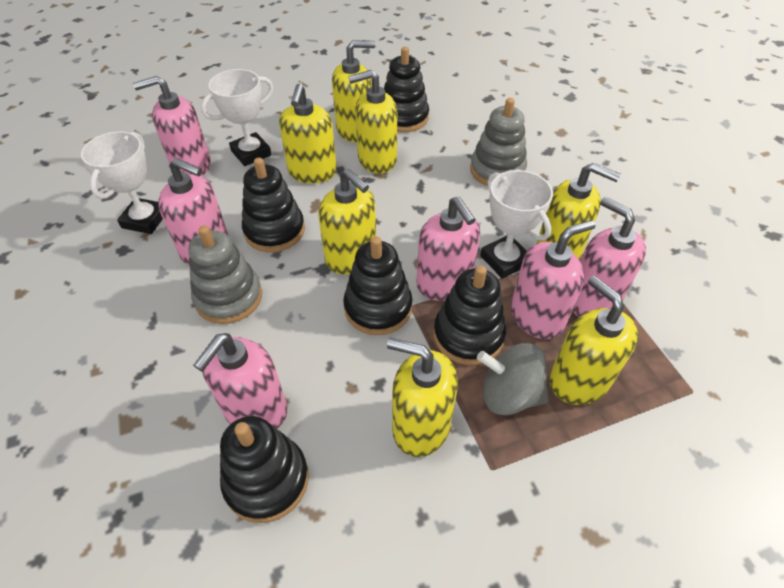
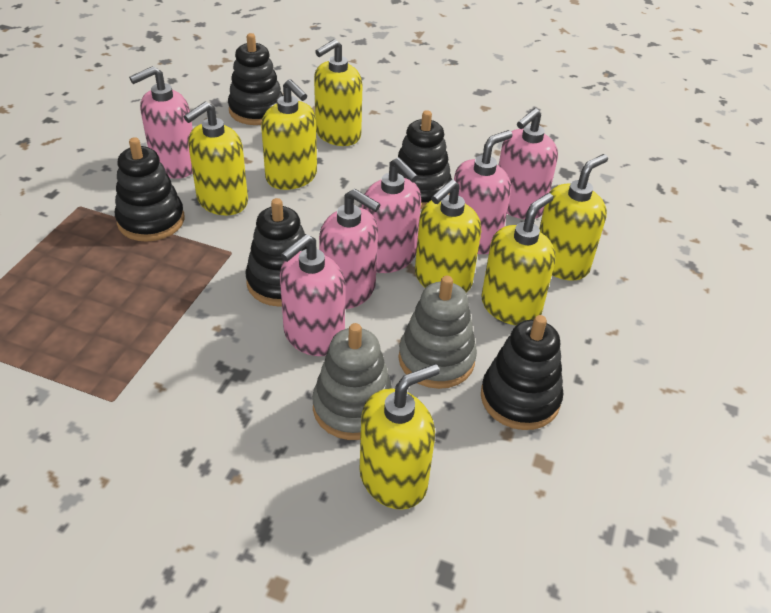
grey spinning top: 1 -> 0
white trophy: 3 -> 0

